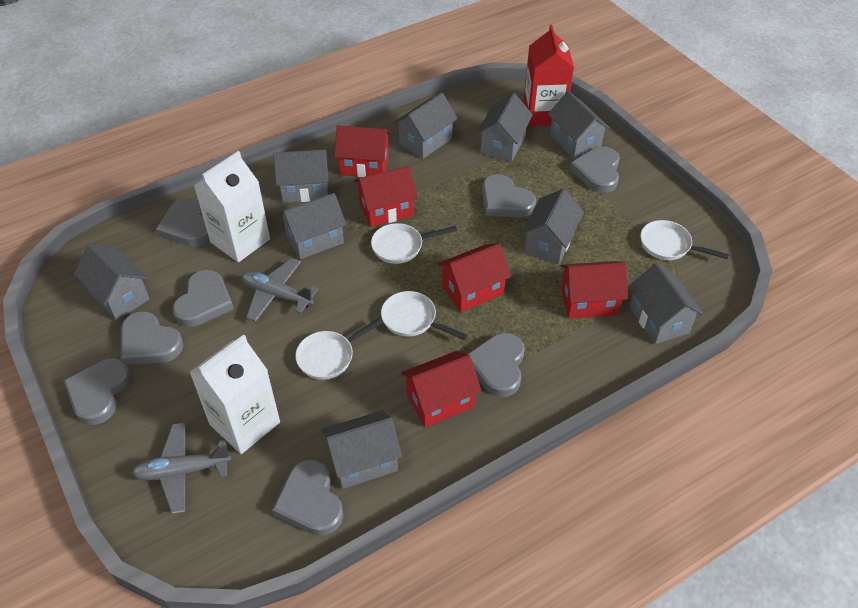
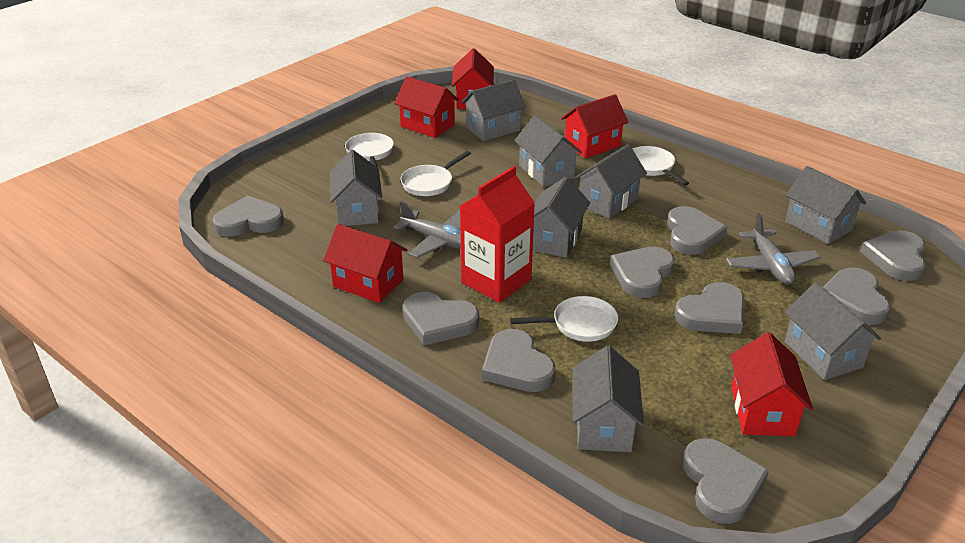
grey heart: 8 -> 9
grey house: 9 -> 8
white carton: 2 -> 0

